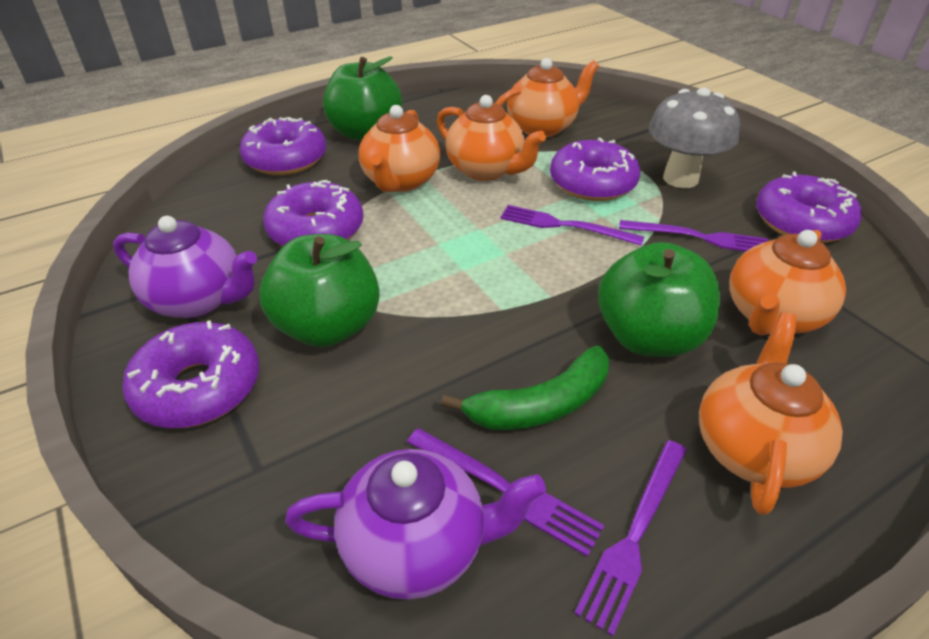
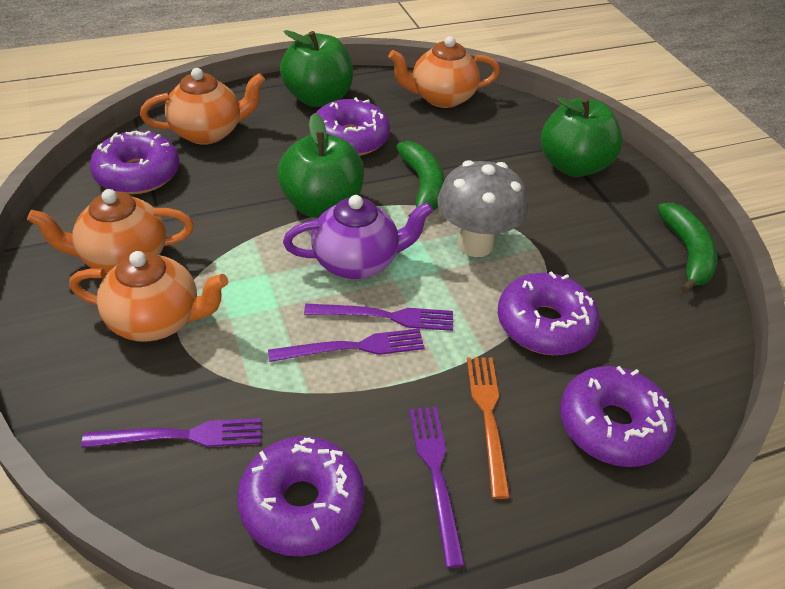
green banana: 1 -> 2
orange fork: 0 -> 1
orange teapot: 5 -> 4
purple teapot: 2 -> 1

